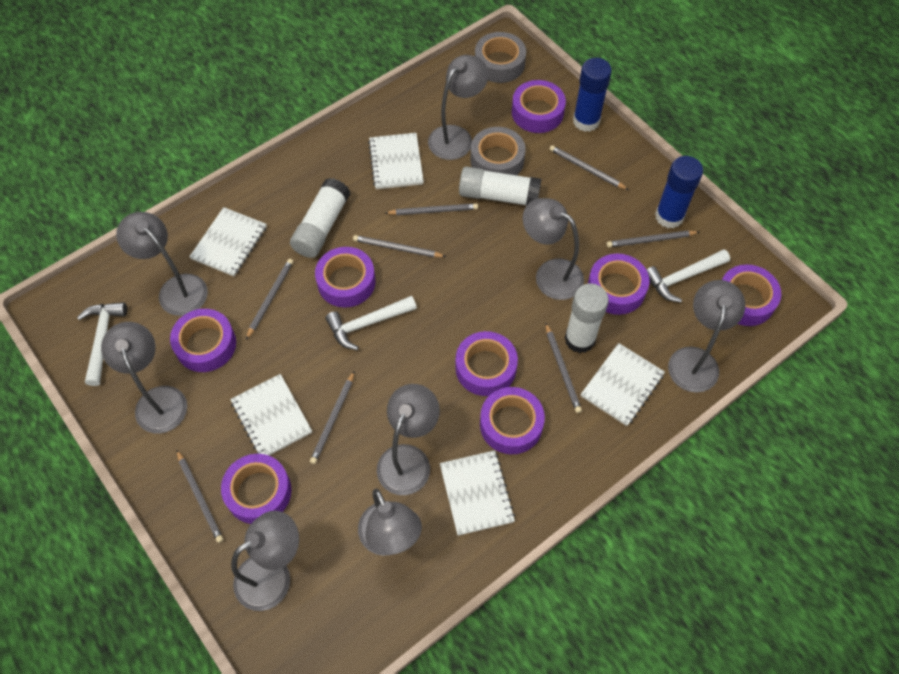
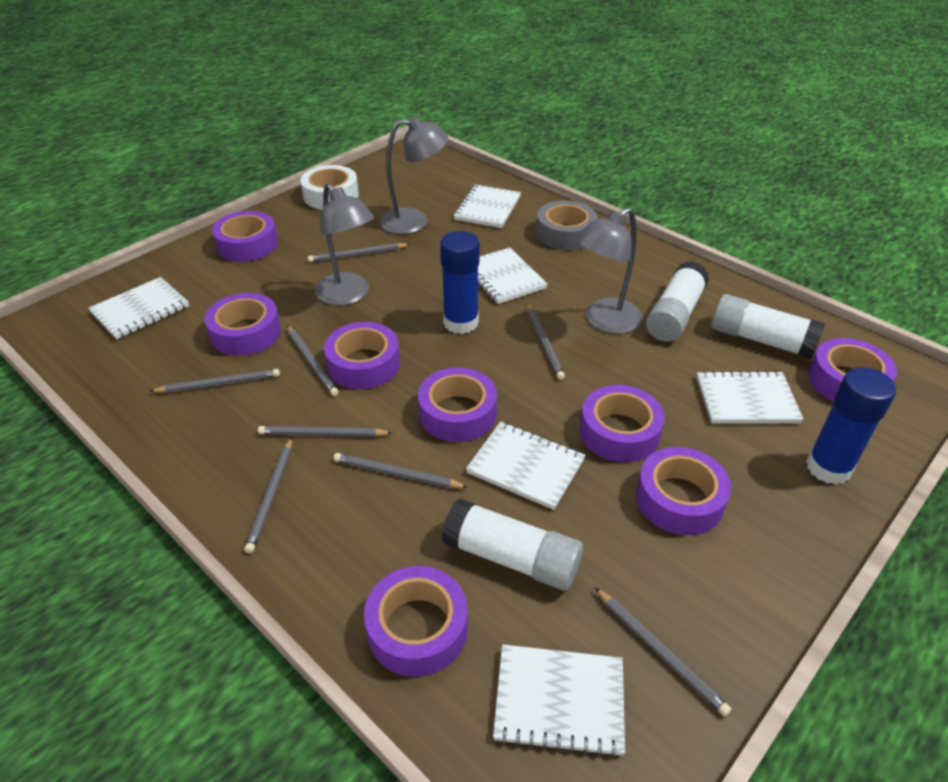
grey lamp: 8 -> 3
grey tape: 2 -> 1
white hammer: 3 -> 0
white notebook: 5 -> 6
white tape: 0 -> 1

